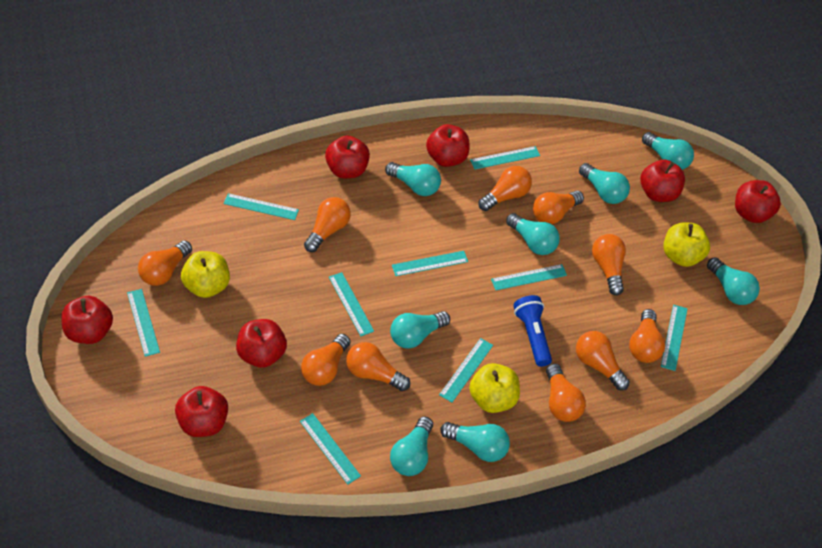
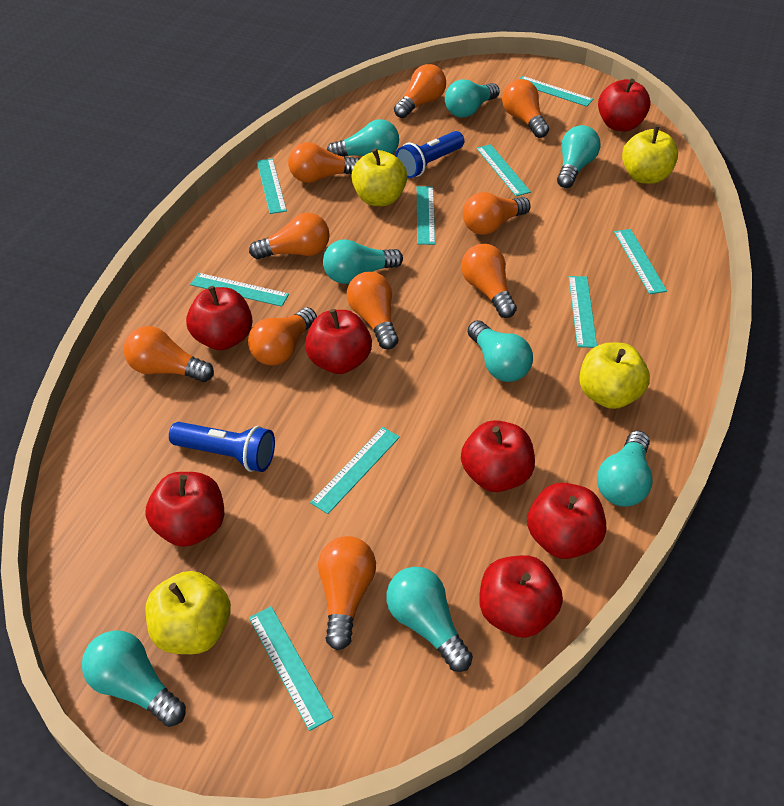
blue flashlight: 1 -> 2
yellow apple: 3 -> 4

